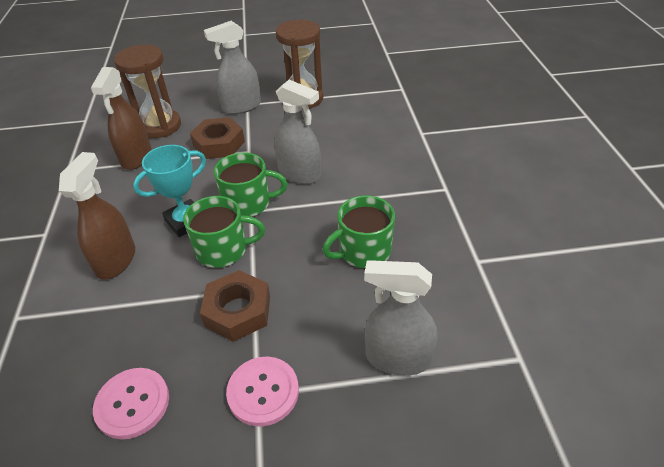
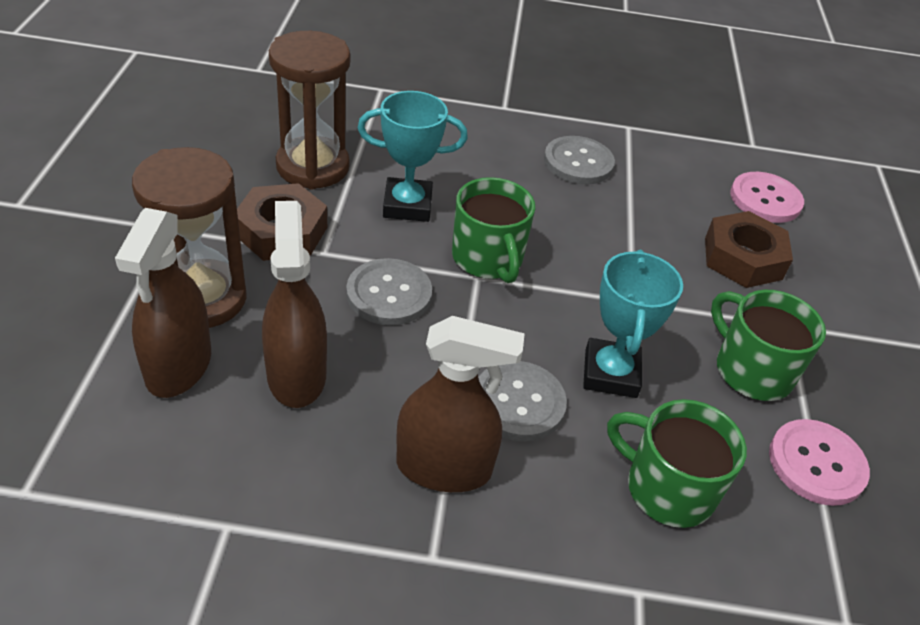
brown spray bottle: 2 -> 3
grey button: 0 -> 3
grey spray bottle: 3 -> 0
turquoise trophy: 1 -> 2

